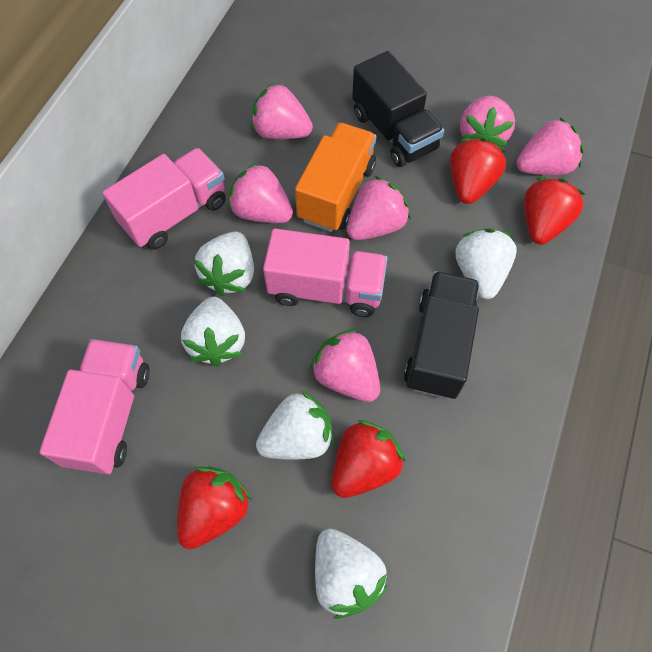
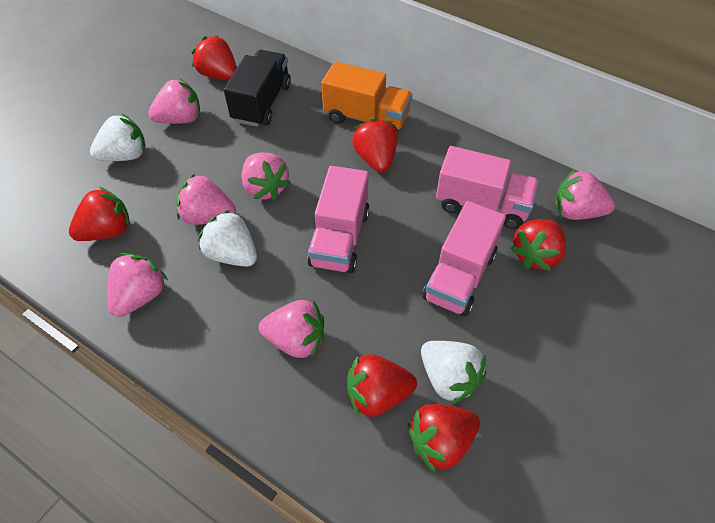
black truck: 2 -> 1
red strawberry: 4 -> 6
white strawberry: 5 -> 3

